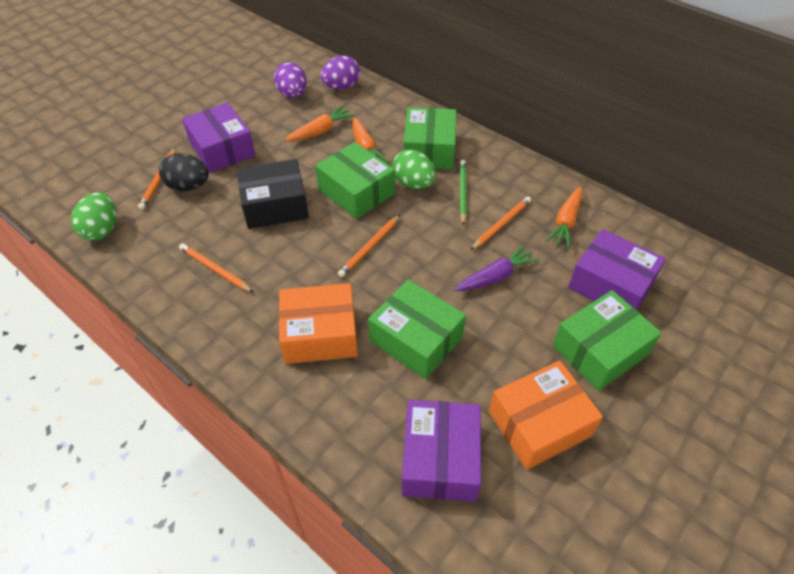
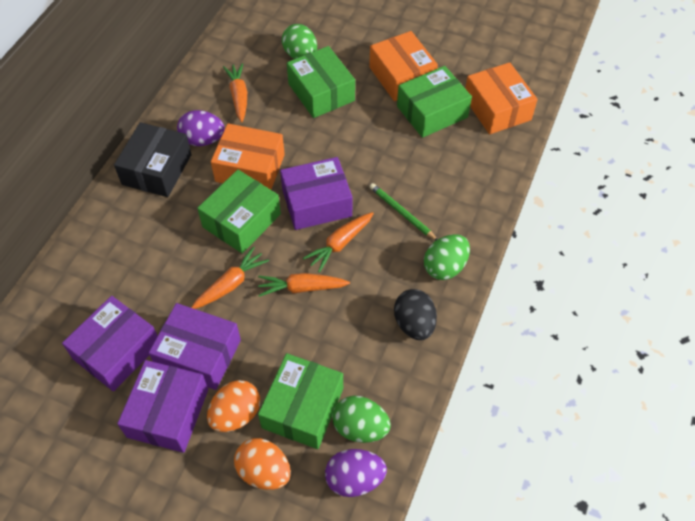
green egg: 2 -> 3
orange box: 2 -> 3
orange carrot: 3 -> 4
orange egg: 0 -> 2
orange pencil: 4 -> 0
purple box: 3 -> 4
purple carrot: 1 -> 0

